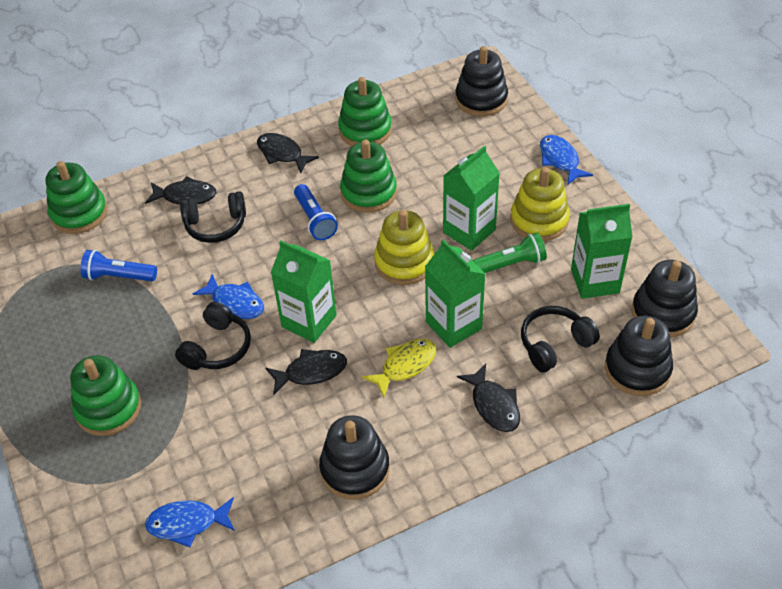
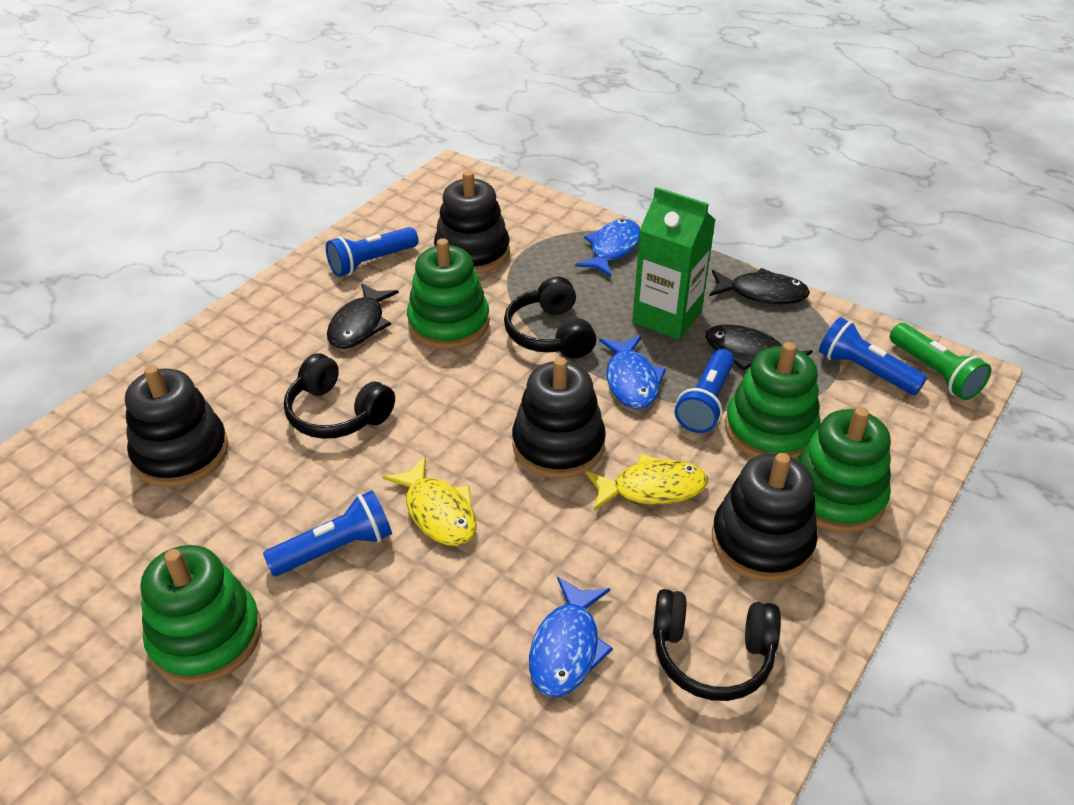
black fish: 4 -> 3
blue flashlight: 2 -> 4
green carton: 4 -> 1
yellow fish: 1 -> 2
yellow stacking toy: 2 -> 0

